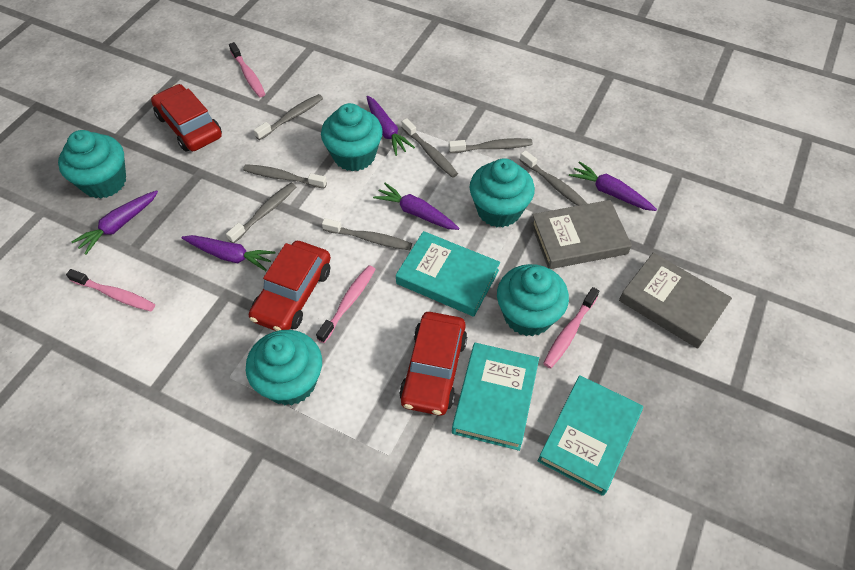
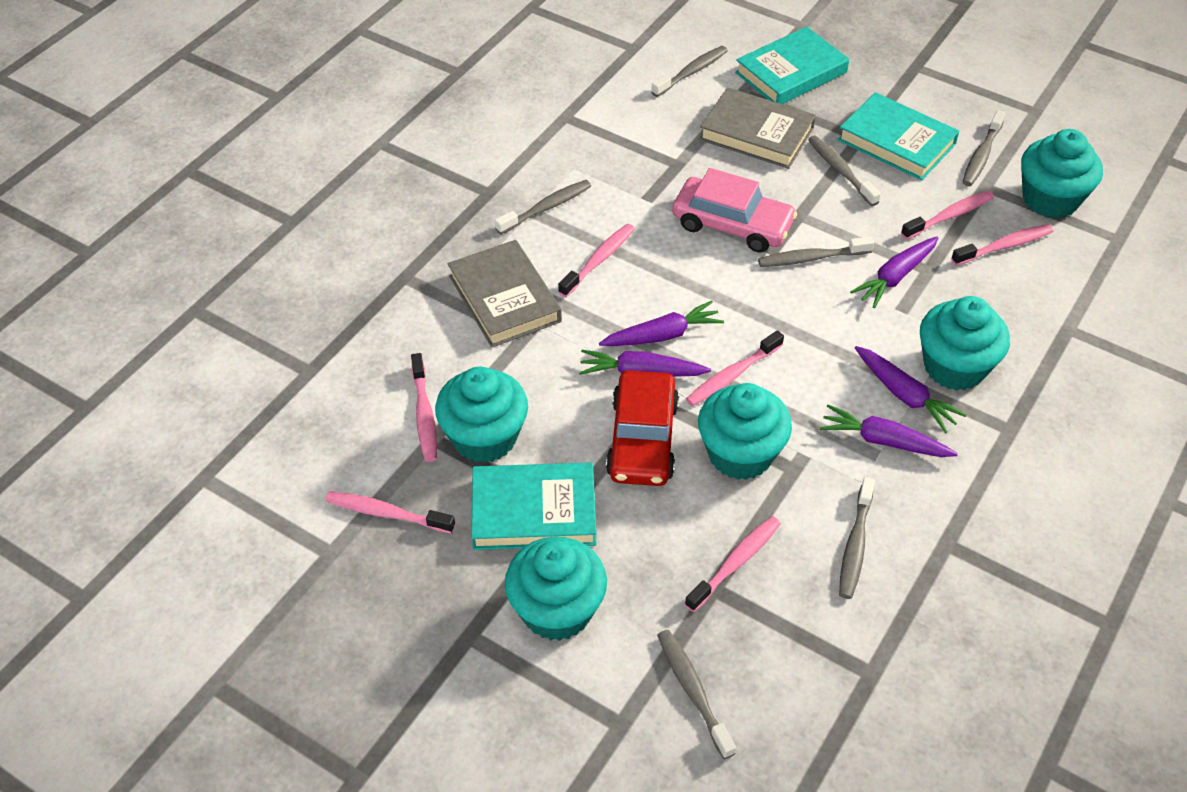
pink car: 0 -> 1
pink toothbrush: 4 -> 7
red car: 3 -> 1

